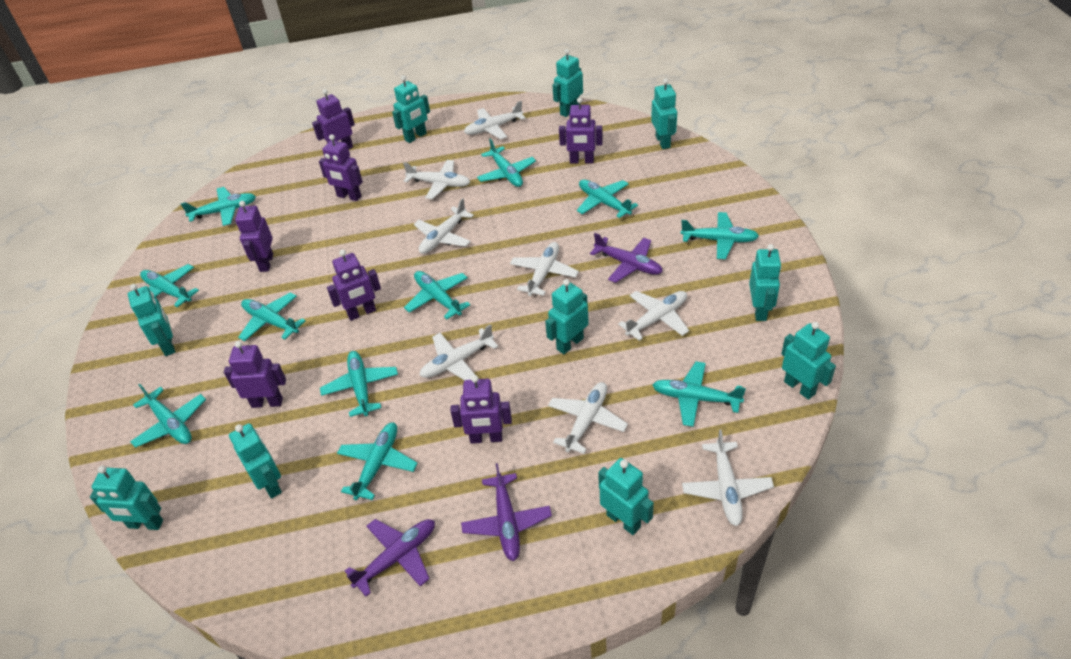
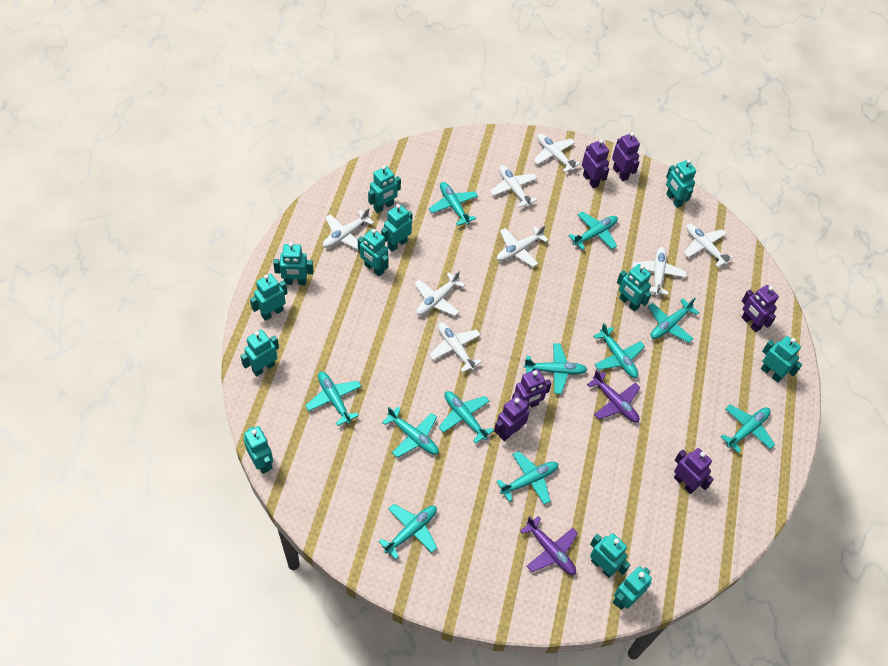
purple plane: 3 -> 2
purple robot: 7 -> 6
turquoise robot: 10 -> 12

